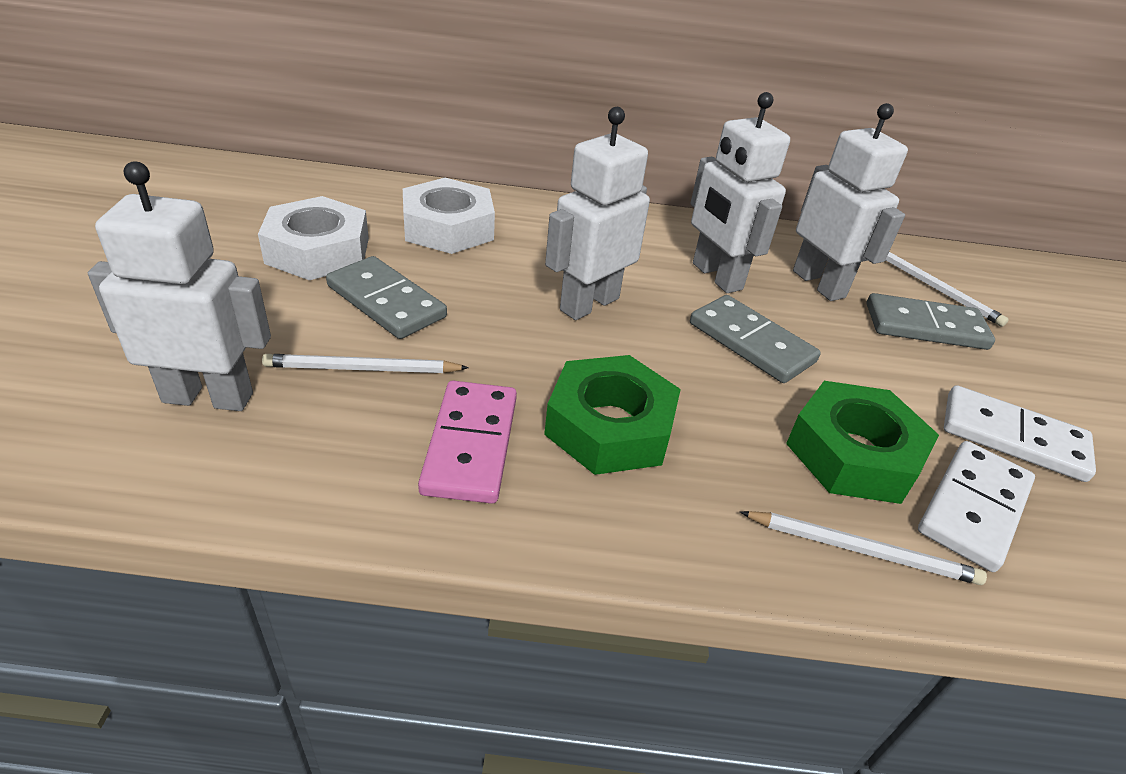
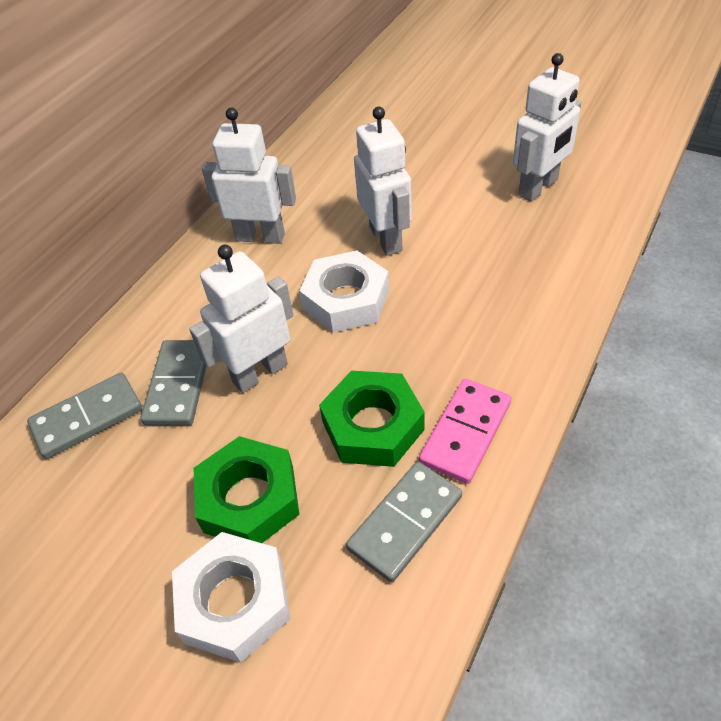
white domino: 2 -> 0
white pencil: 3 -> 0

